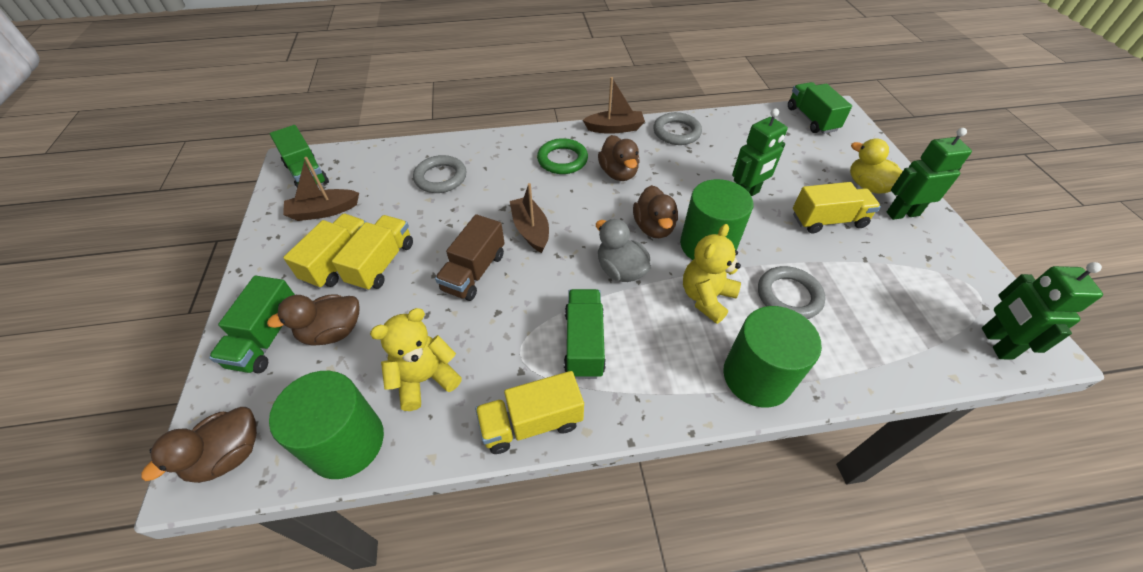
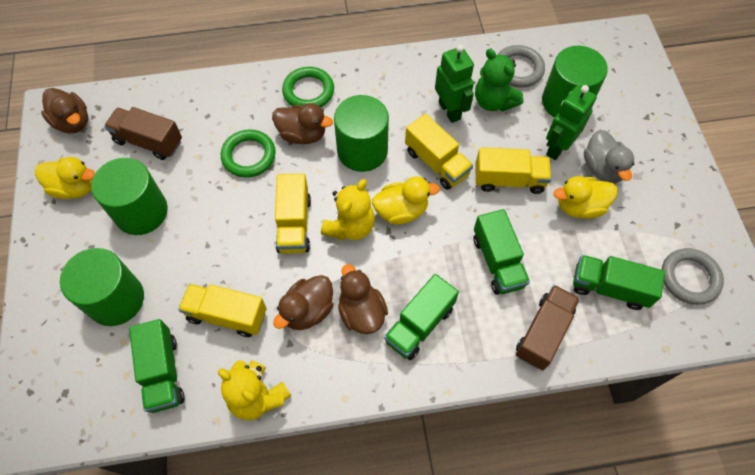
brown boat: 3 -> 0
brown truck: 1 -> 2
green cylinder: 3 -> 4
green ring: 1 -> 2
green robot: 3 -> 2
green teddy bear: 0 -> 1
grey ring: 3 -> 2
yellow duck: 1 -> 3

